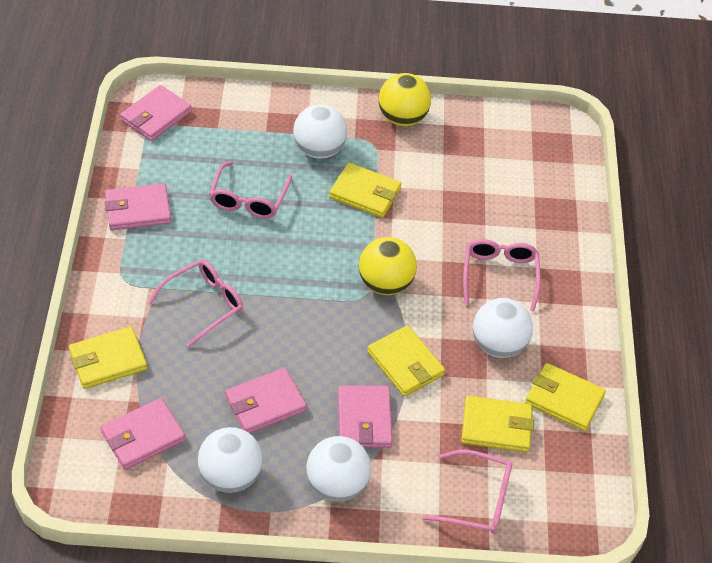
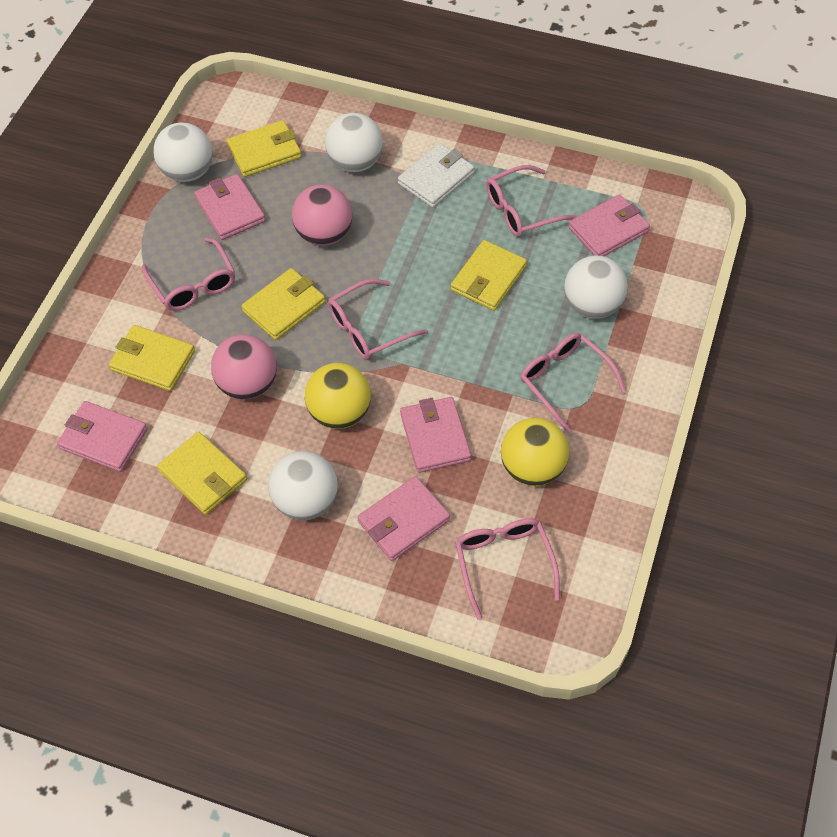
pink ball: 0 -> 2
pink glasses: 4 -> 5
white wallet: 0 -> 1

